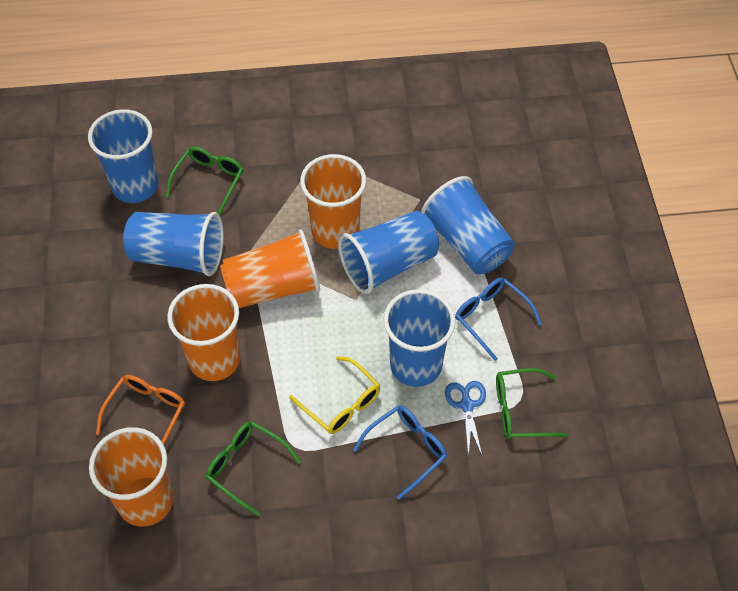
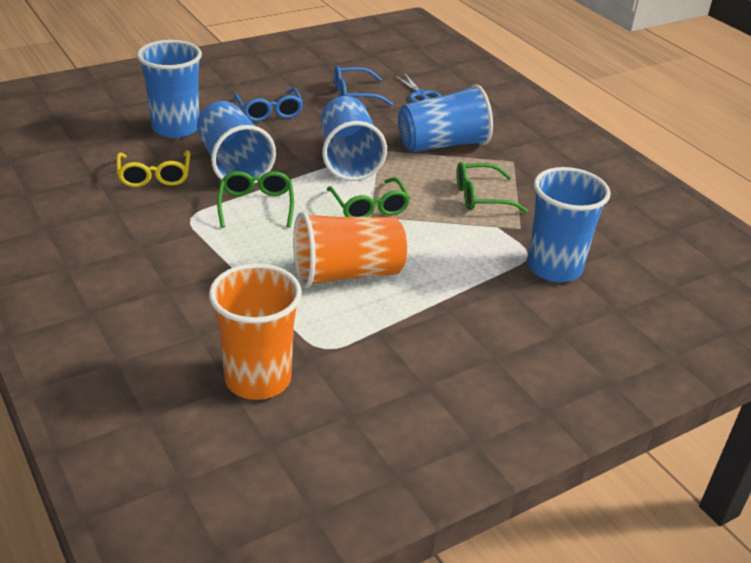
orange cup: 4 -> 2
orange glasses: 1 -> 0

